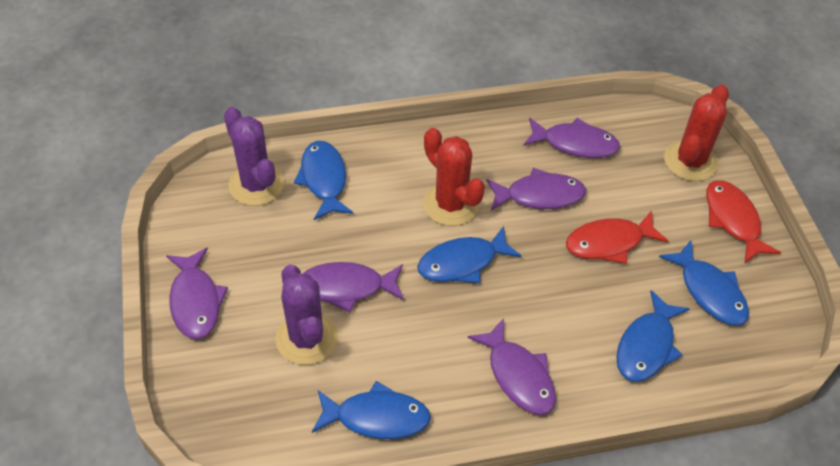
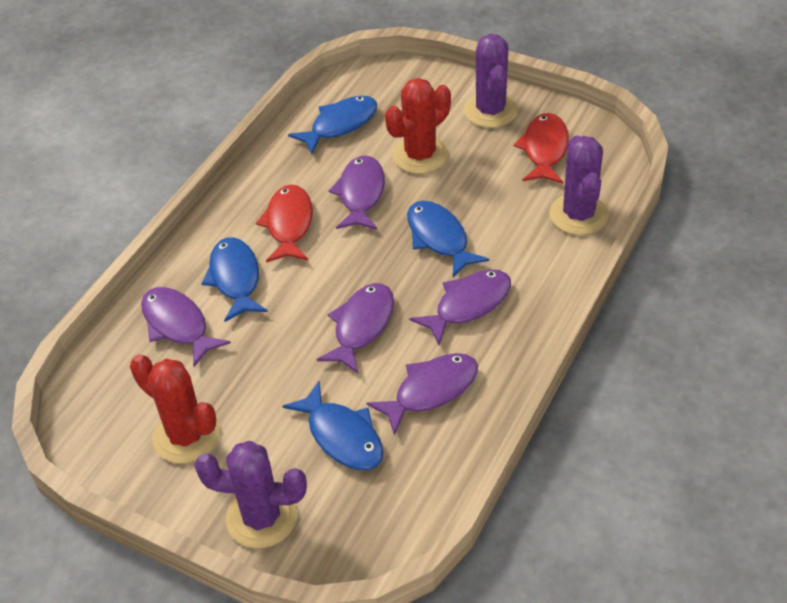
blue fish: 5 -> 4
purple cactus: 2 -> 3

